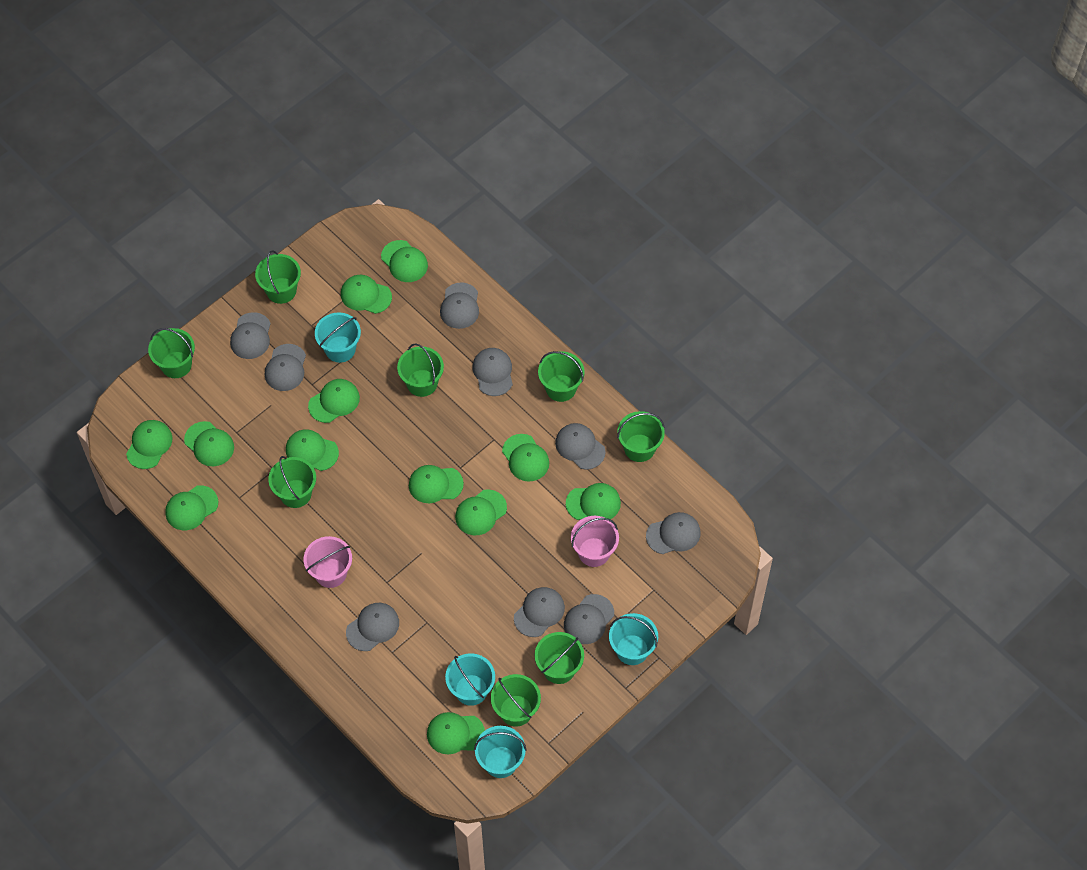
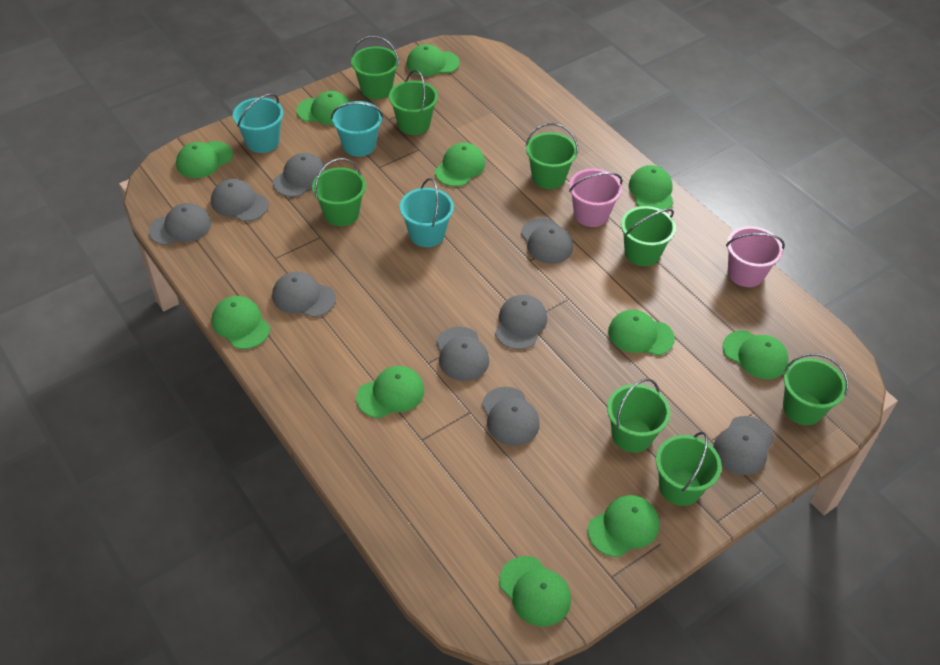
green cap: 12 -> 11
turquoise bucket: 4 -> 3

